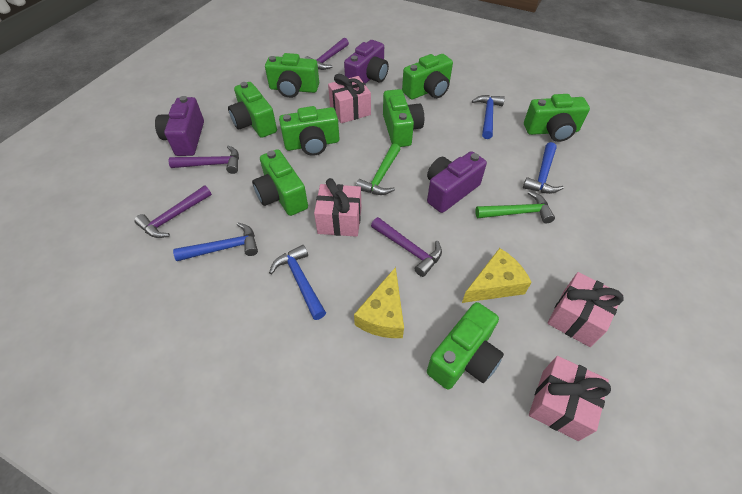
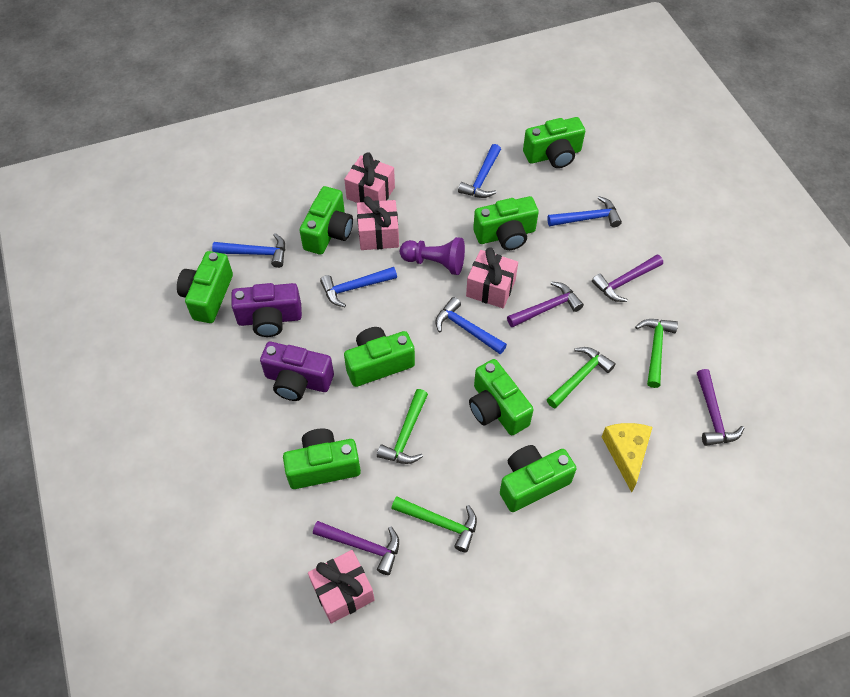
blue hammer: 4 -> 5
green hammer: 2 -> 4
purple camera: 3 -> 2
purple pawn: 0 -> 1
yellow cheese: 2 -> 1

